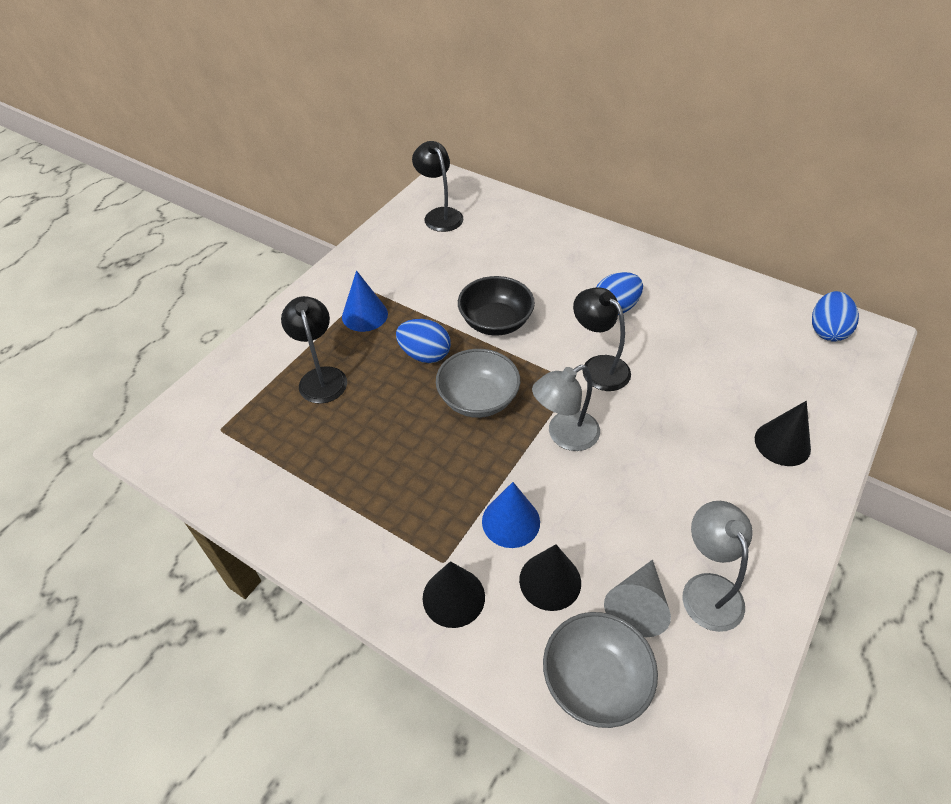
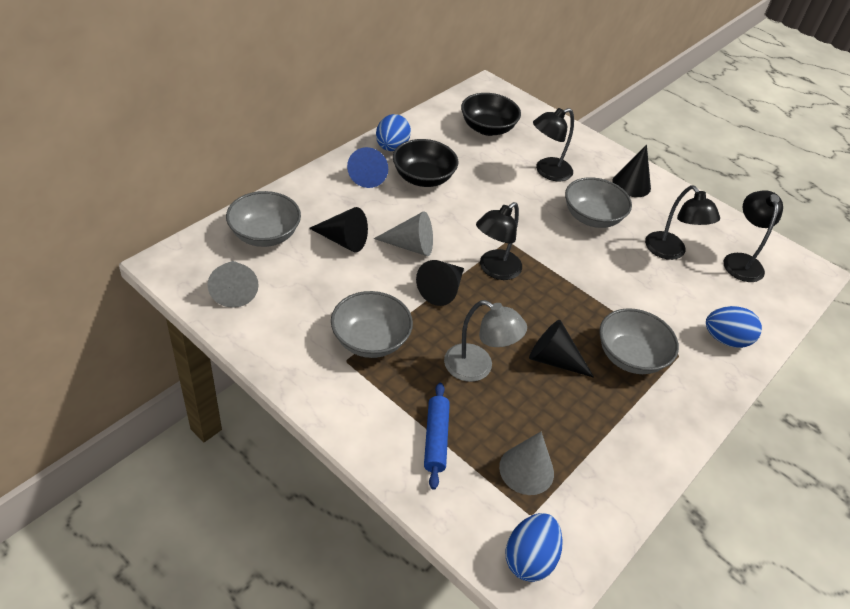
black bowl: 1 -> 2
black cone: 3 -> 4
black lamp: 3 -> 4
blue cone: 2 -> 1
blue rolling pin: 0 -> 1
grey bowl: 2 -> 4
grey cone: 1 -> 3
grey lamp: 2 -> 1

